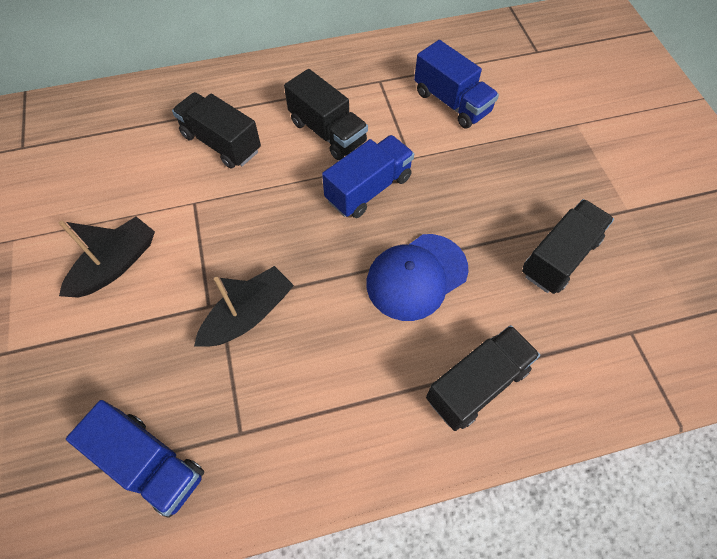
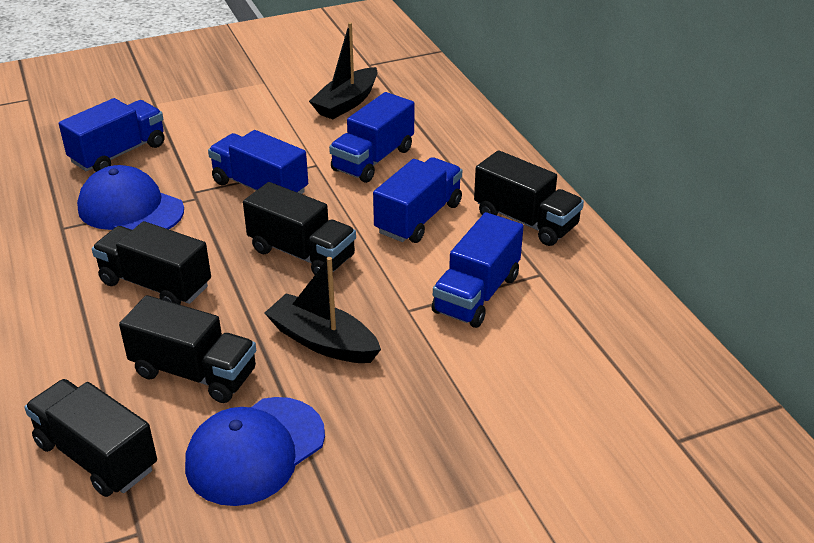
black truck: 4 -> 5
blue cap: 1 -> 2
blue truck: 3 -> 5

